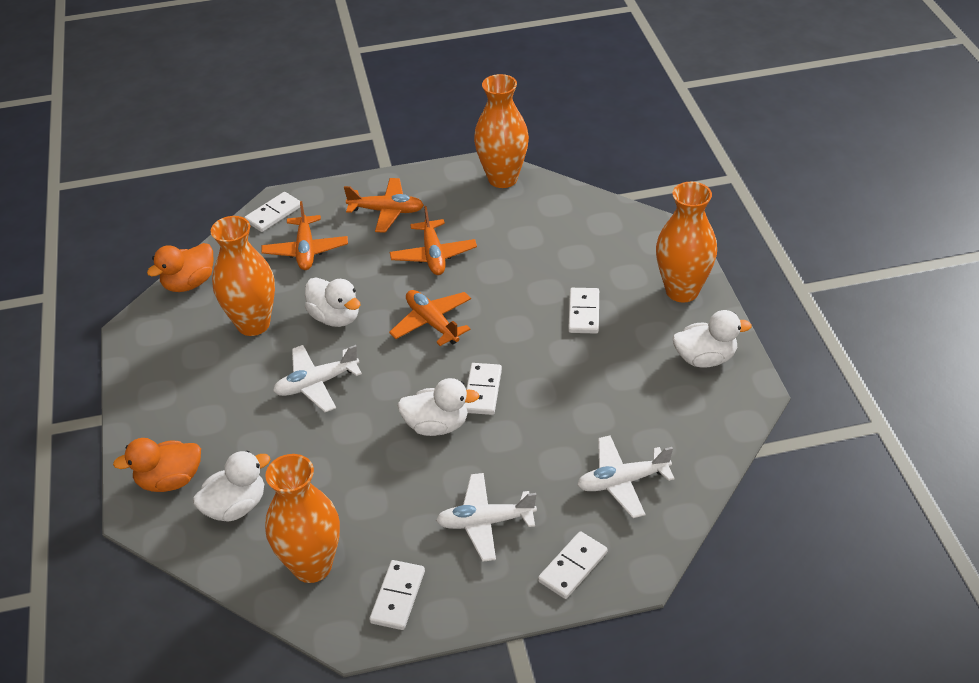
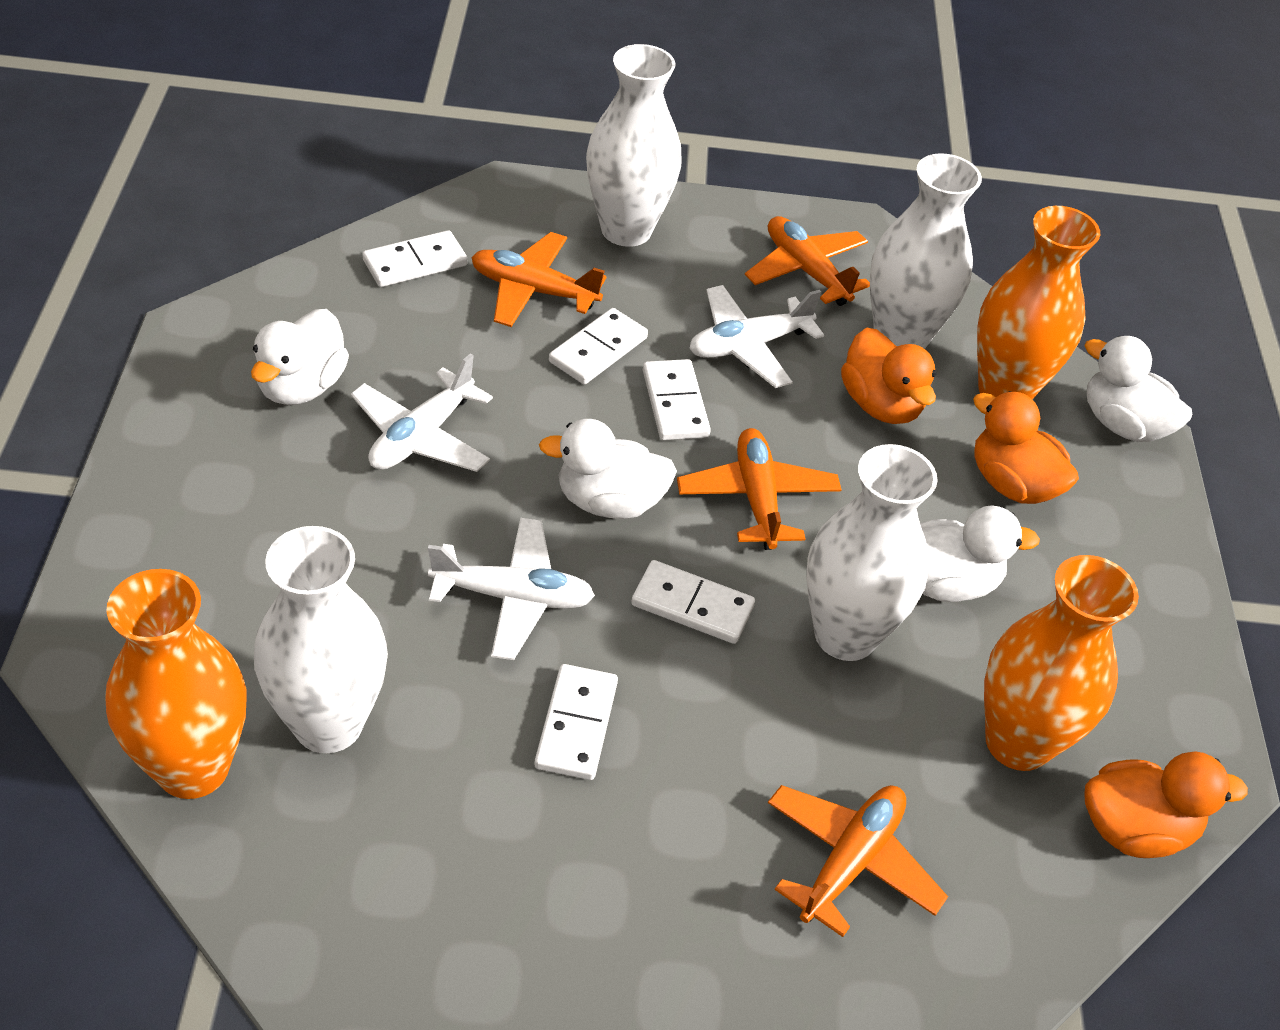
orange duck: 2 -> 3
orange vase: 4 -> 3
white vase: 0 -> 4

